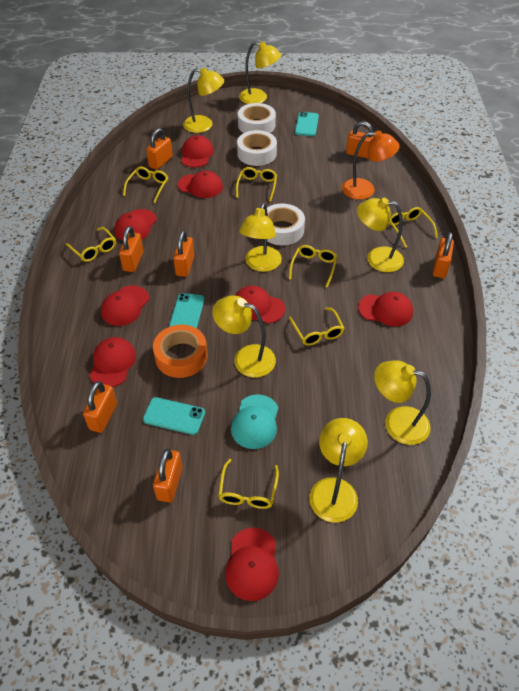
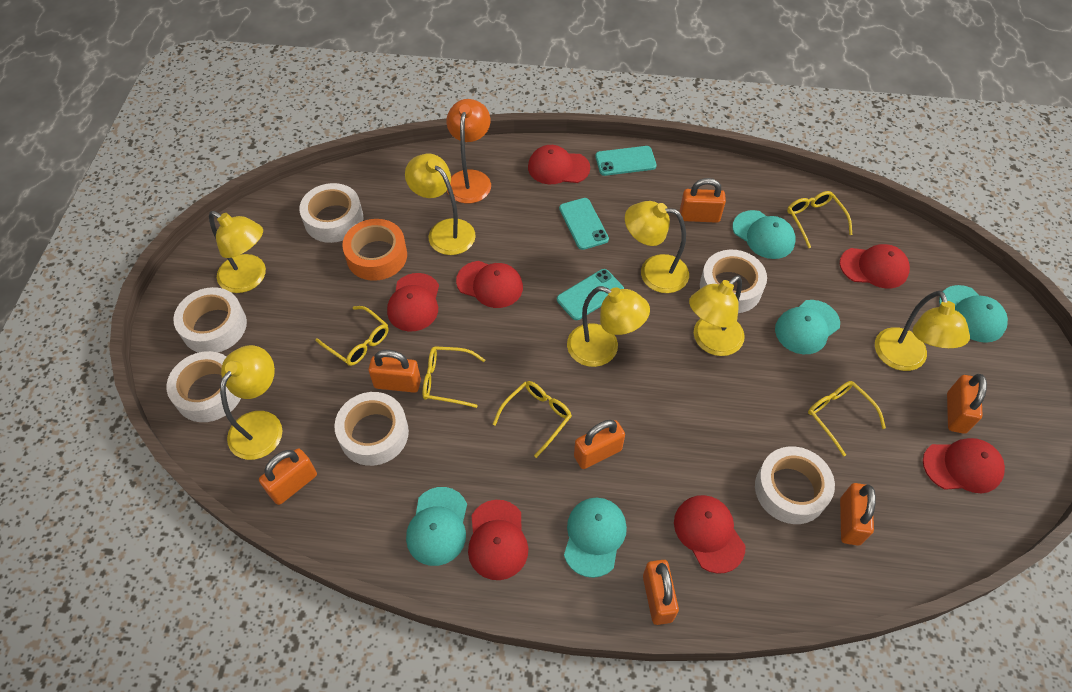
red cap: 8 -> 7
turquoise cap: 1 -> 5
white tape: 3 -> 6
yellow glasses: 7 -> 5

